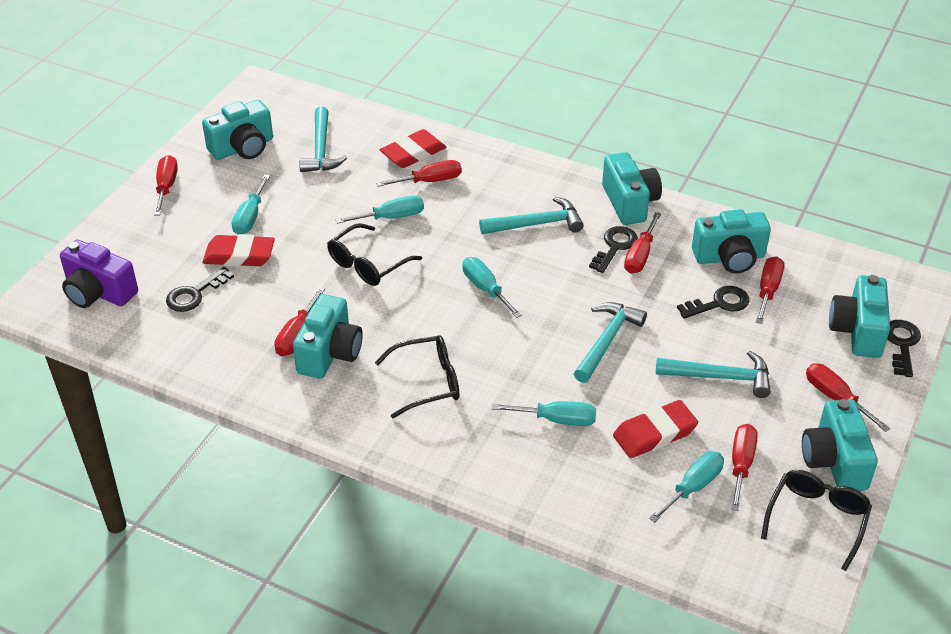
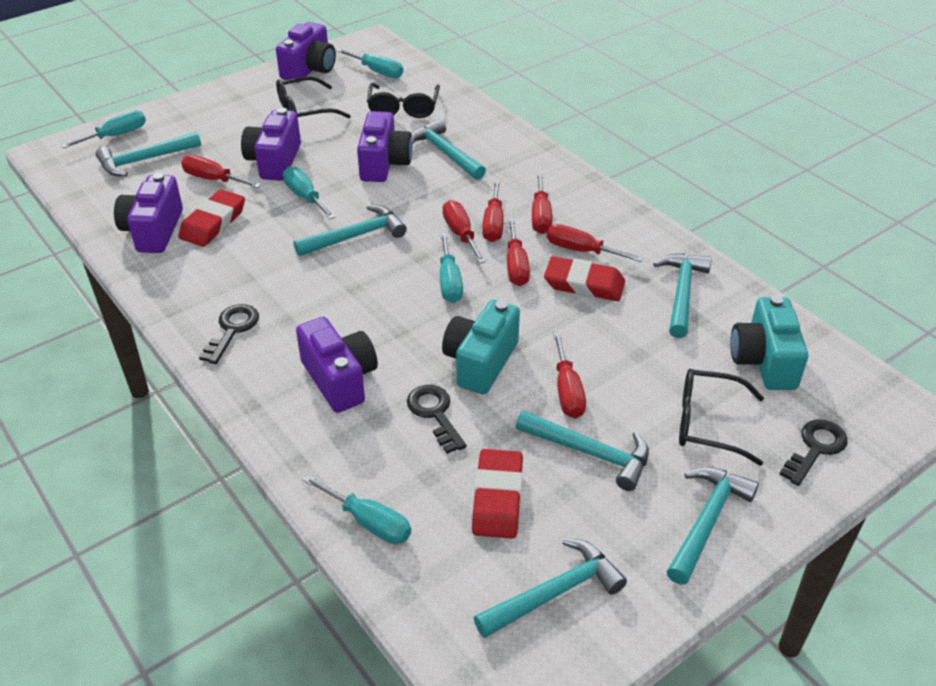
black key: 4 -> 3
purple camera: 1 -> 5
turquoise camera: 6 -> 2
turquoise hammer: 4 -> 7

